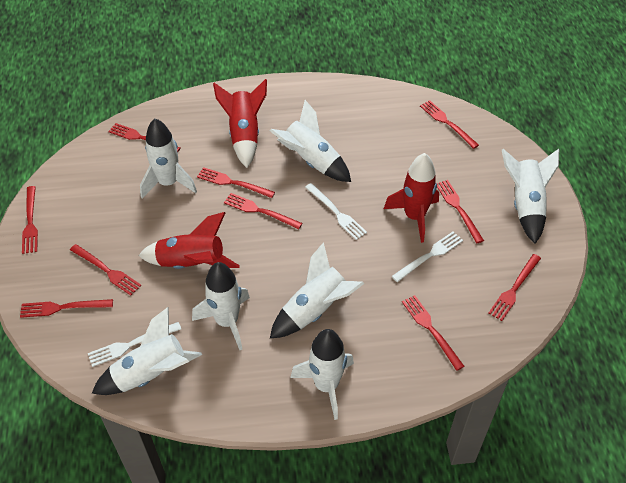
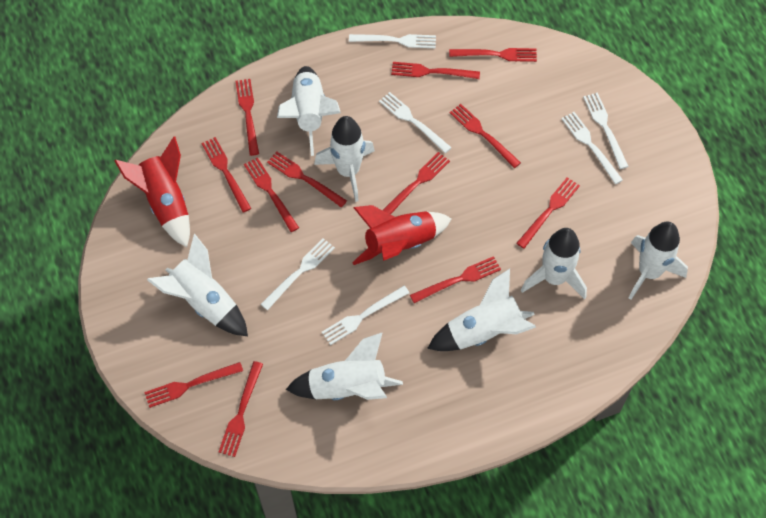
red fork: 10 -> 12
red rocket: 3 -> 2
white fork: 3 -> 6

